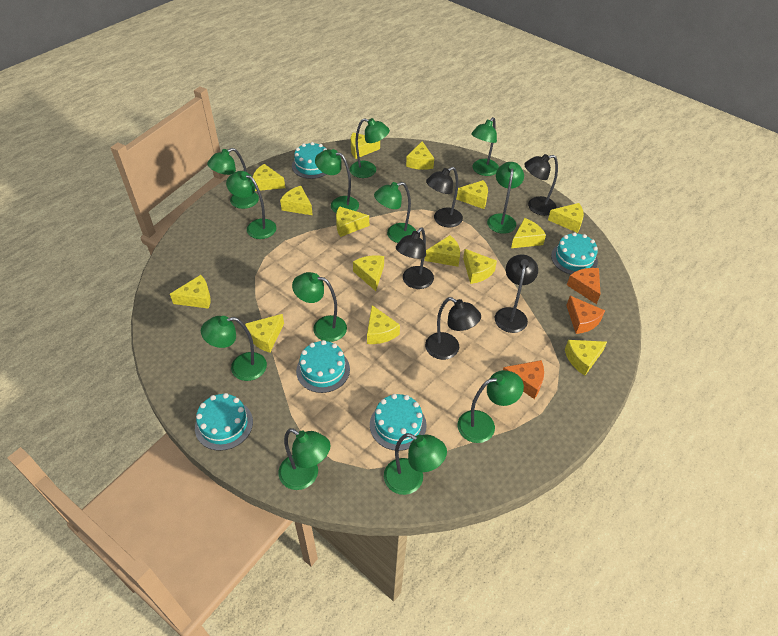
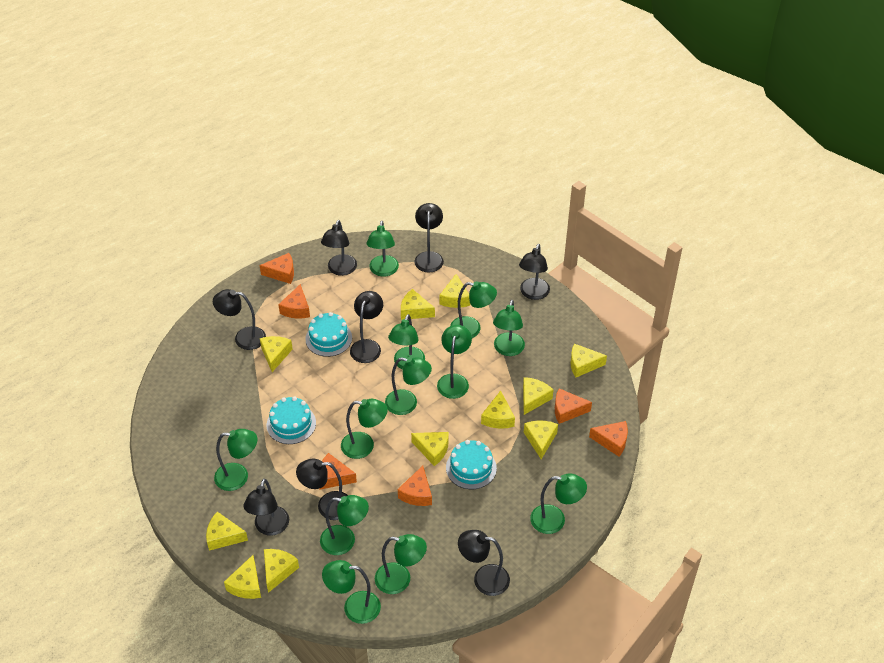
black lamp: 5 -> 8
orange cheese: 3 -> 6
turquoise cake: 5 -> 3
yellow cheese: 15 -> 11

